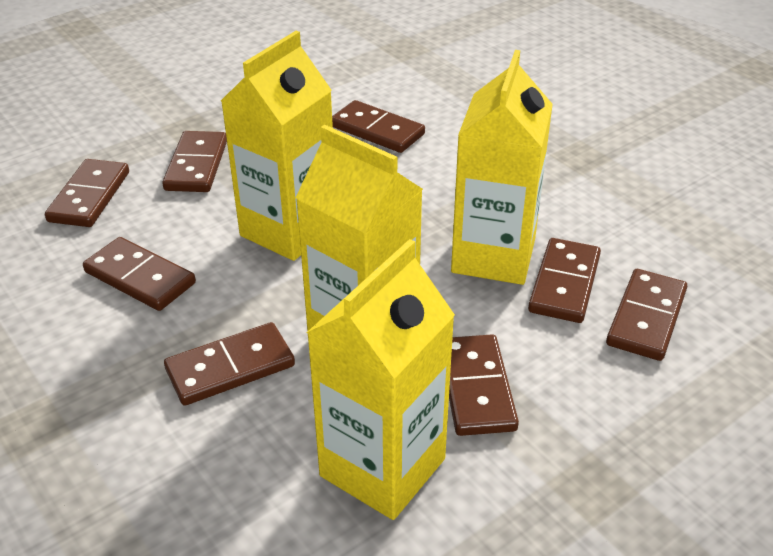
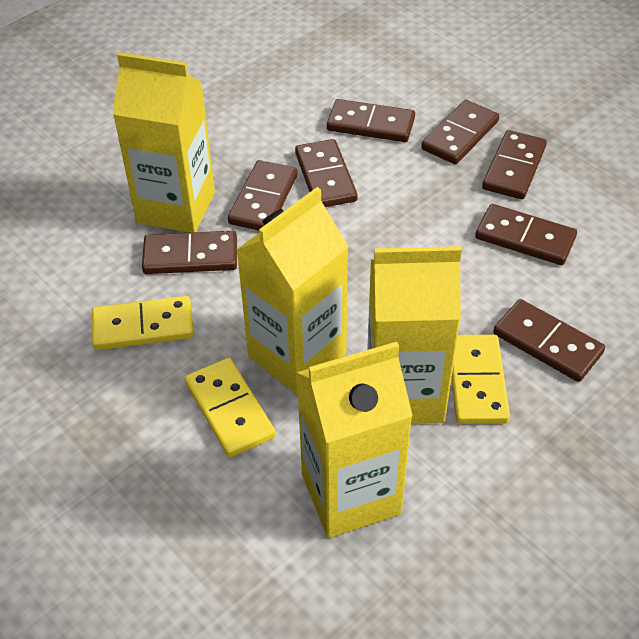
yellow domino: 0 -> 3

